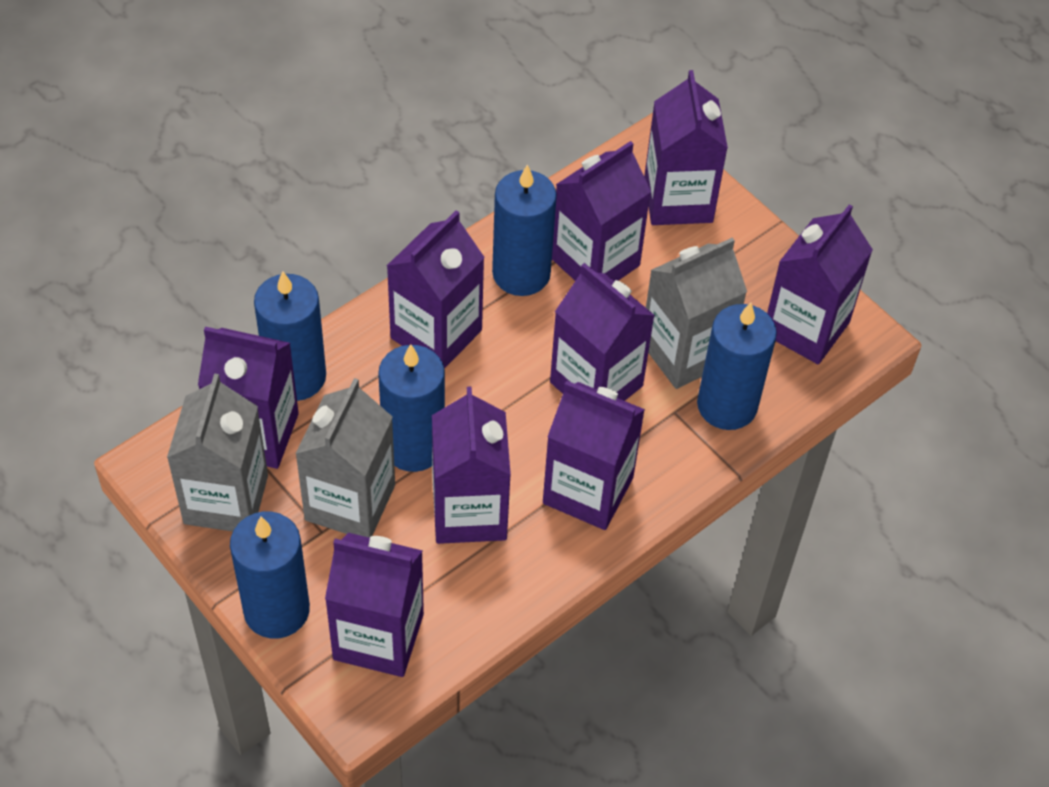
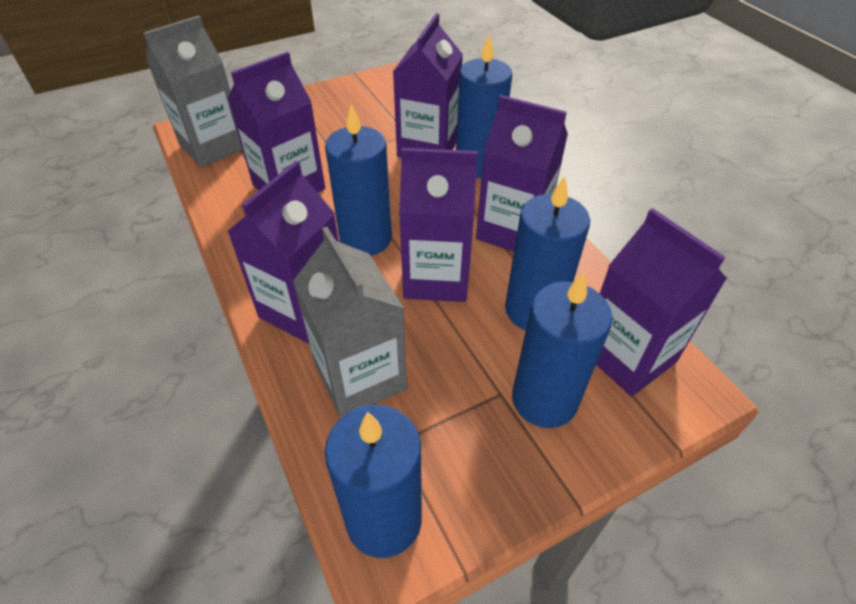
grey carton: 3 -> 2
purple carton: 9 -> 6

